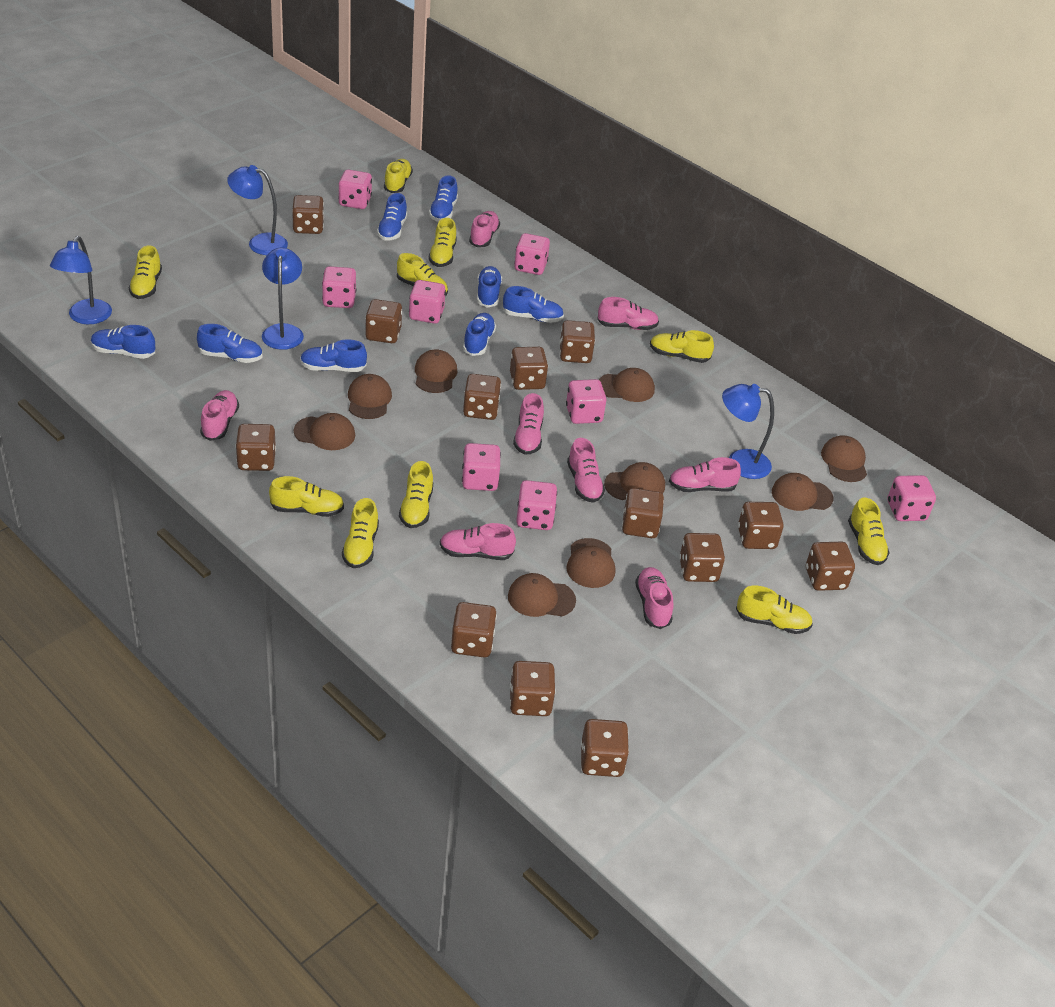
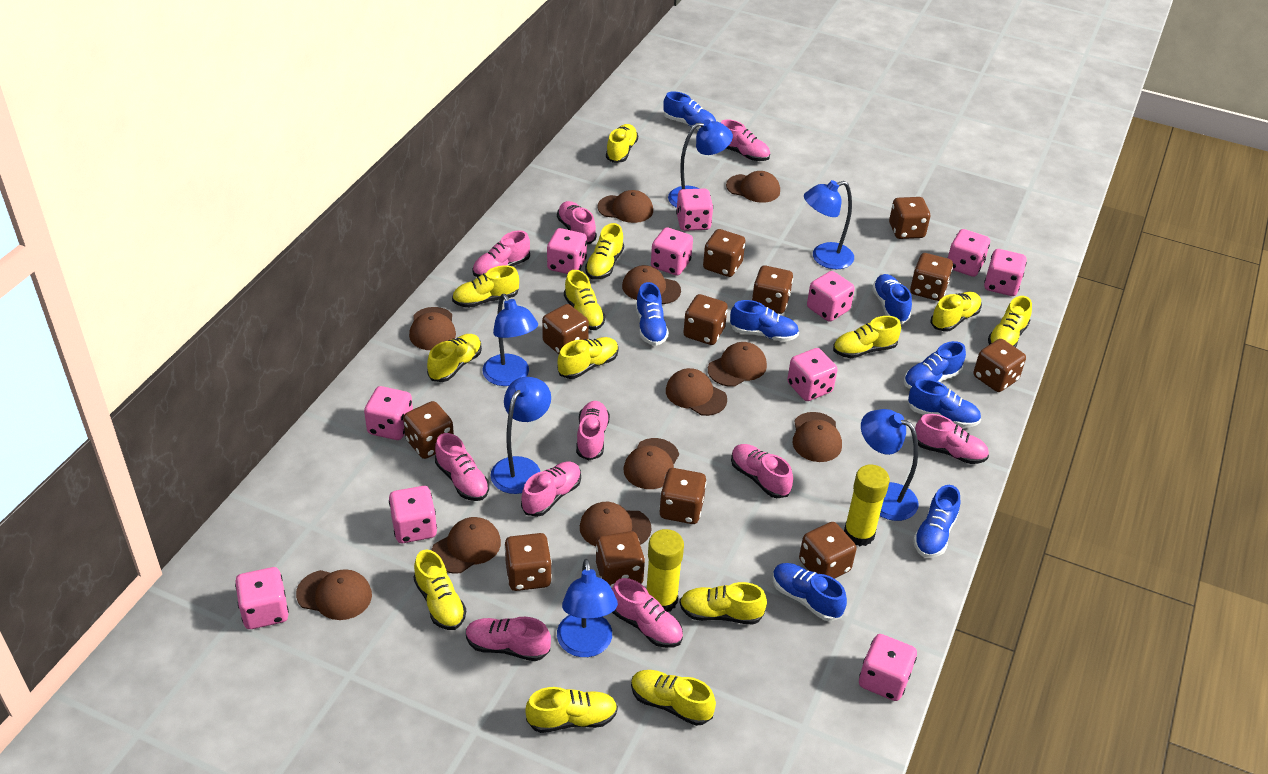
blue lamp: 4 -> 6
brown cap: 9 -> 11
brown dice: 13 -> 12
pink dice: 8 -> 11
pink shoe: 8 -> 10
yellow glue stick: 0 -> 2
yellow shoe: 10 -> 13

